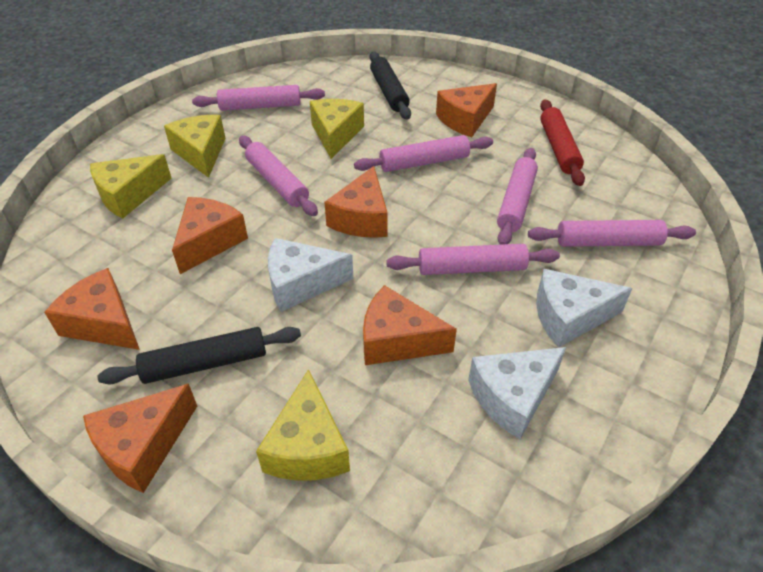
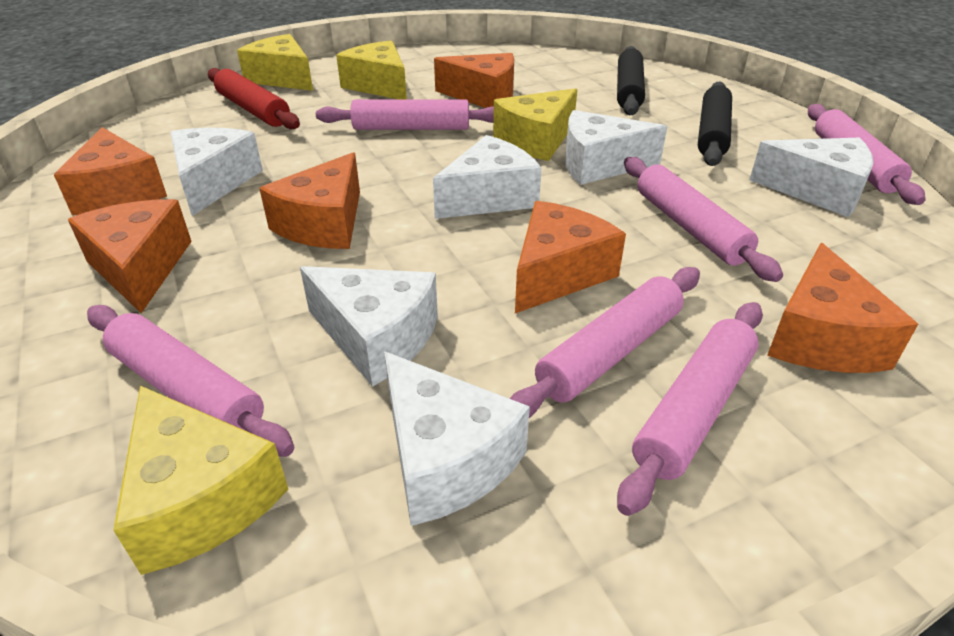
white cheese: 3 -> 6

